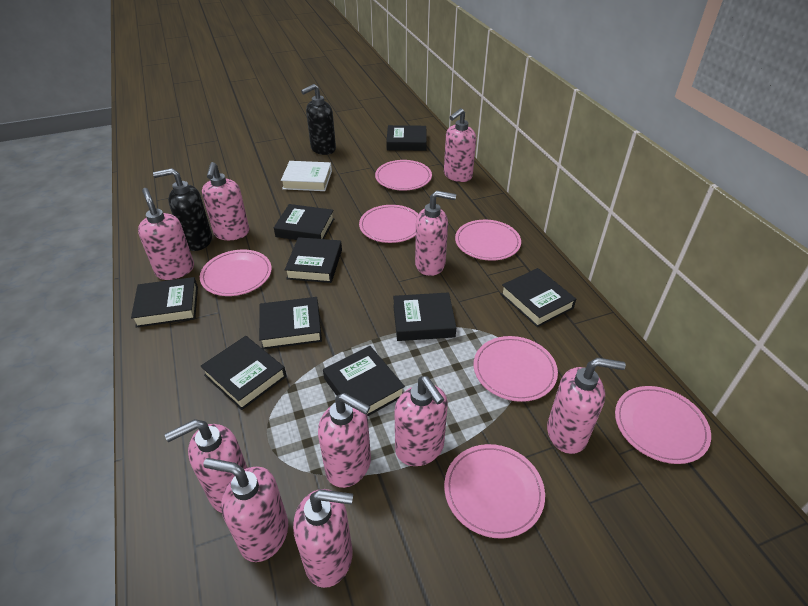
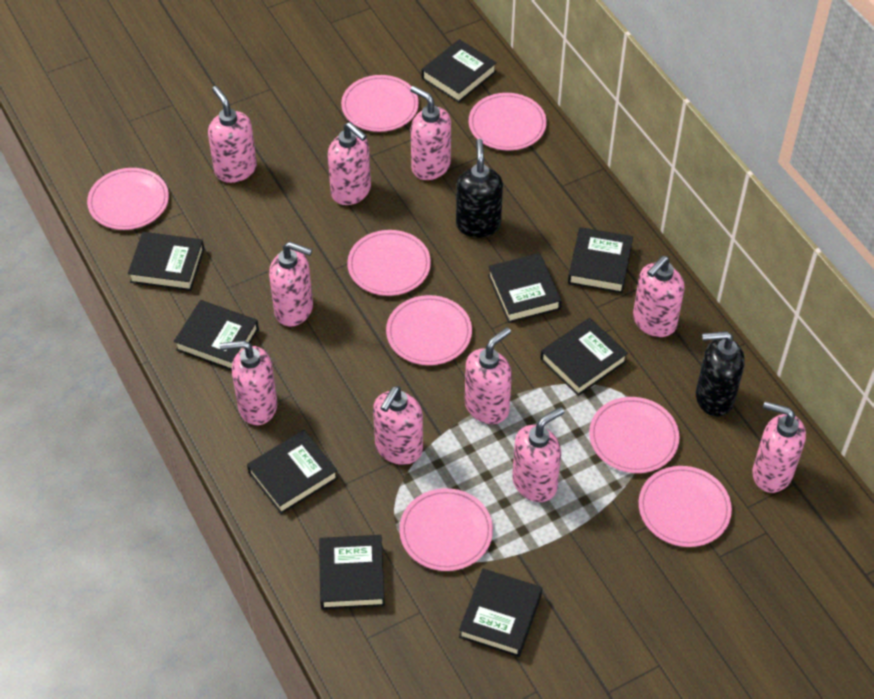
pink plate: 7 -> 8
white book: 1 -> 0

